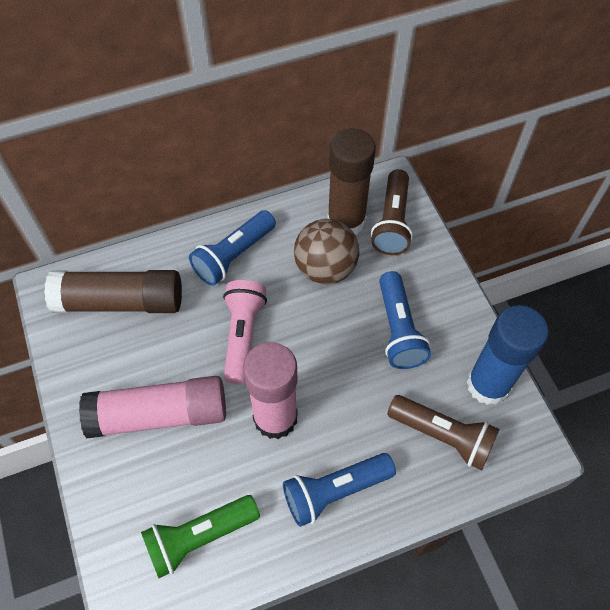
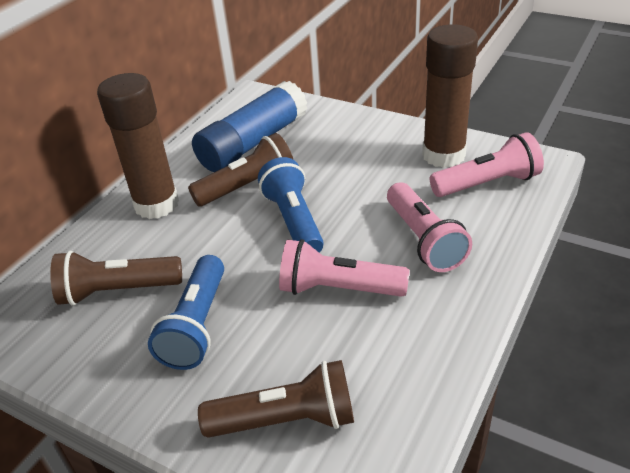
blue flashlight: 3 -> 2
brown ball: 1 -> 0
brown flashlight: 2 -> 3
green flashlight: 1 -> 0
pink flashlight: 1 -> 3
pink glue stick: 2 -> 0

